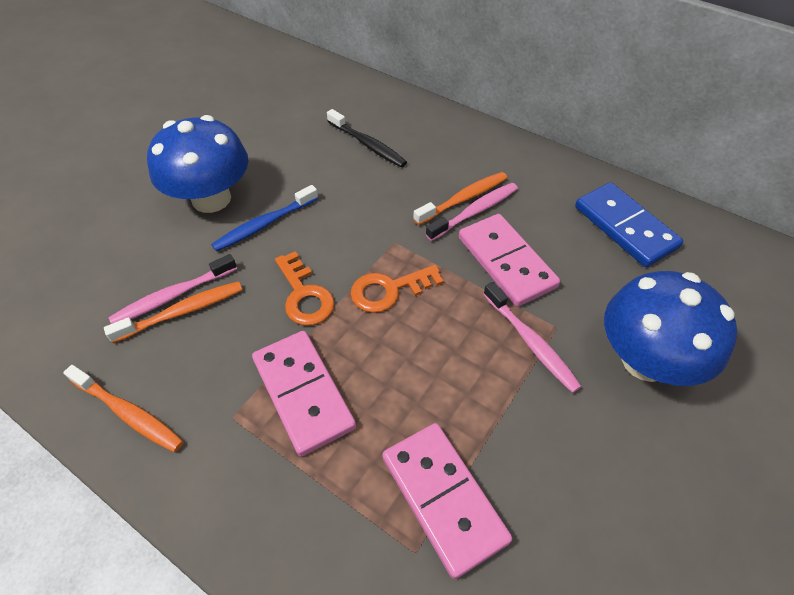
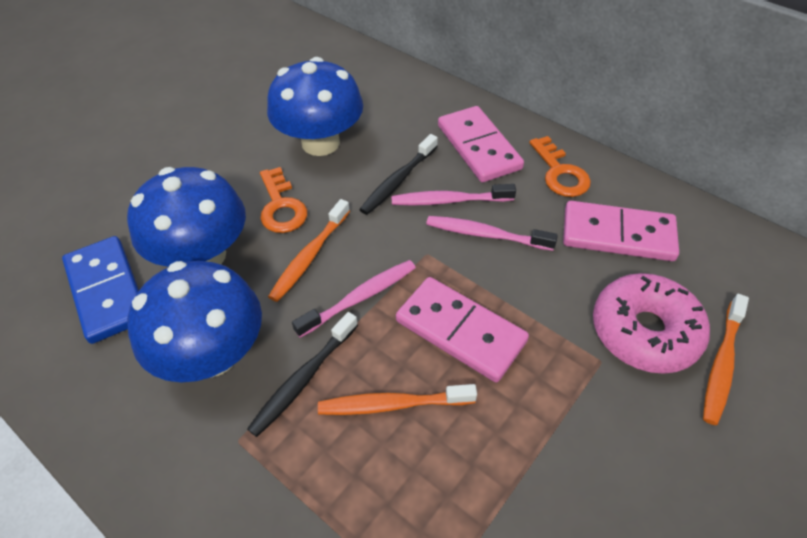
black toothbrush: 1 -> 2
blue mushroom: 2 -> 3
blue toothbrush: 1 -> 0
pink donut: 0 -> 1

